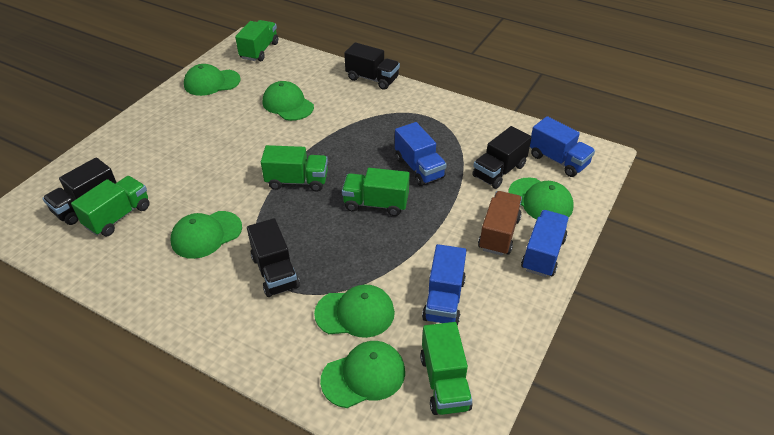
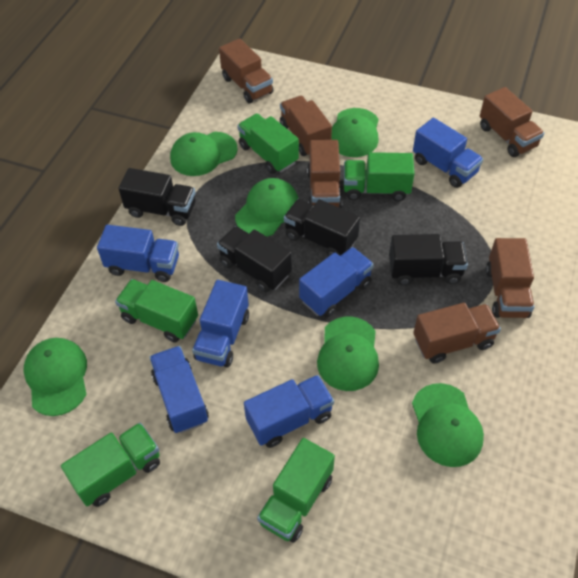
blue truck: 4 -> 6
brown truck: 1 -> 6

